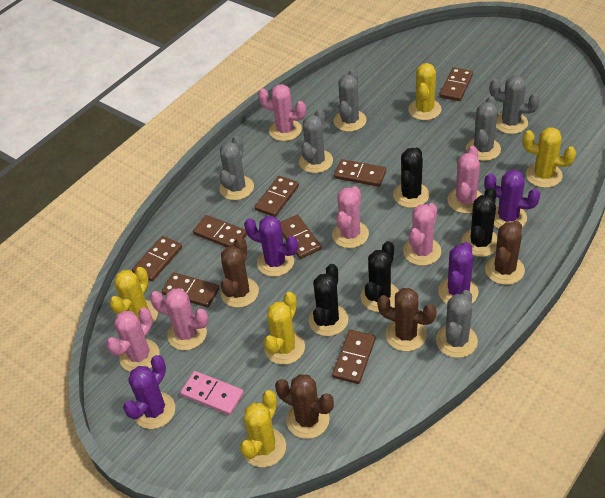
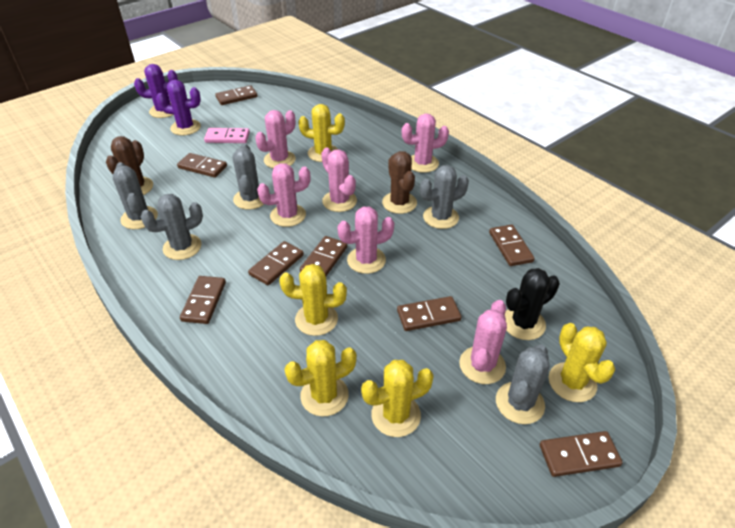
black cactus: 4 -> 1
brown cactus: 4 -> 2
grey cactus: 6 -> 5
purple cactus: 4 -> 2

